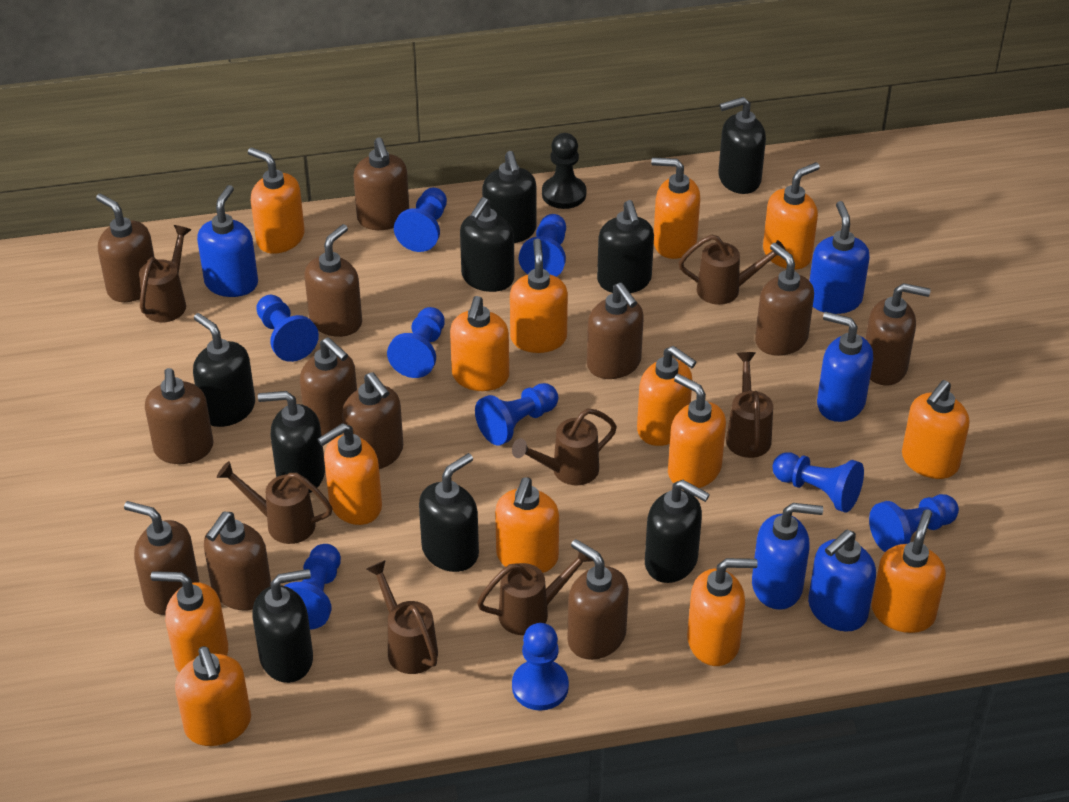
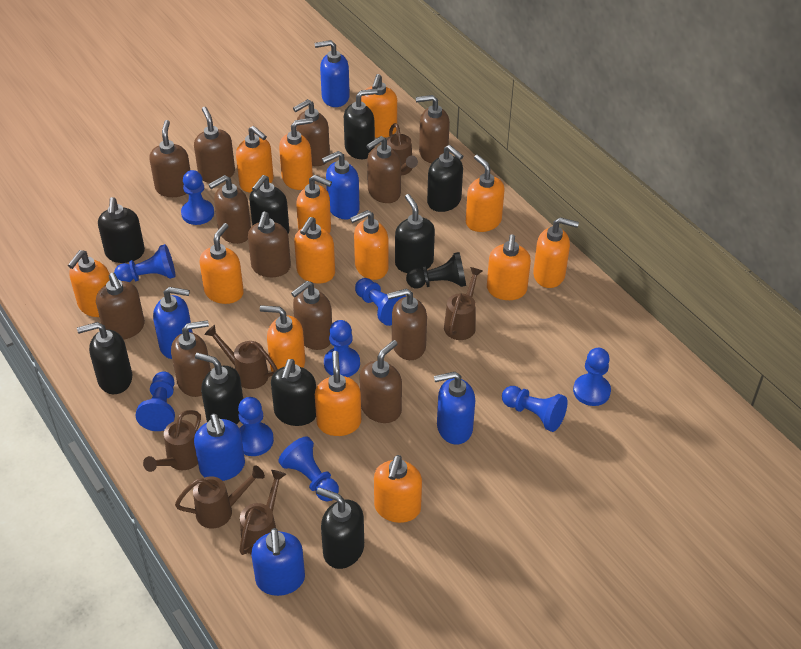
blue soap dispenser: 5 -> 6
brown watering can: 7 -> 6

